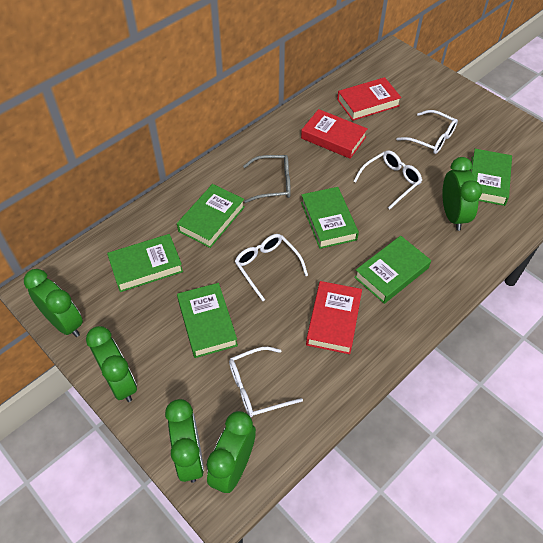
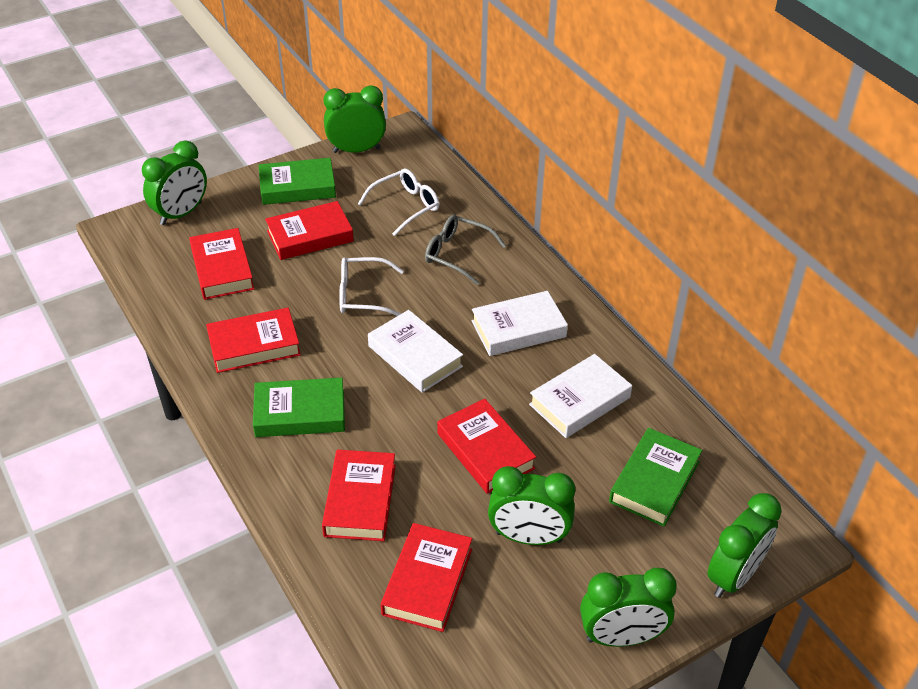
green book: 6 -> 3
red book: 3 -> 6
white book: 0 -> 3
white glasses: 4 -> 2

